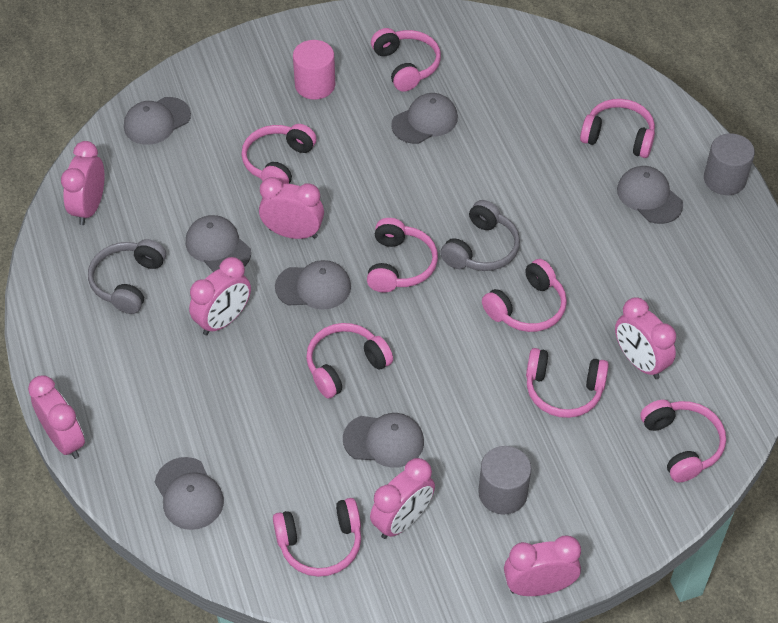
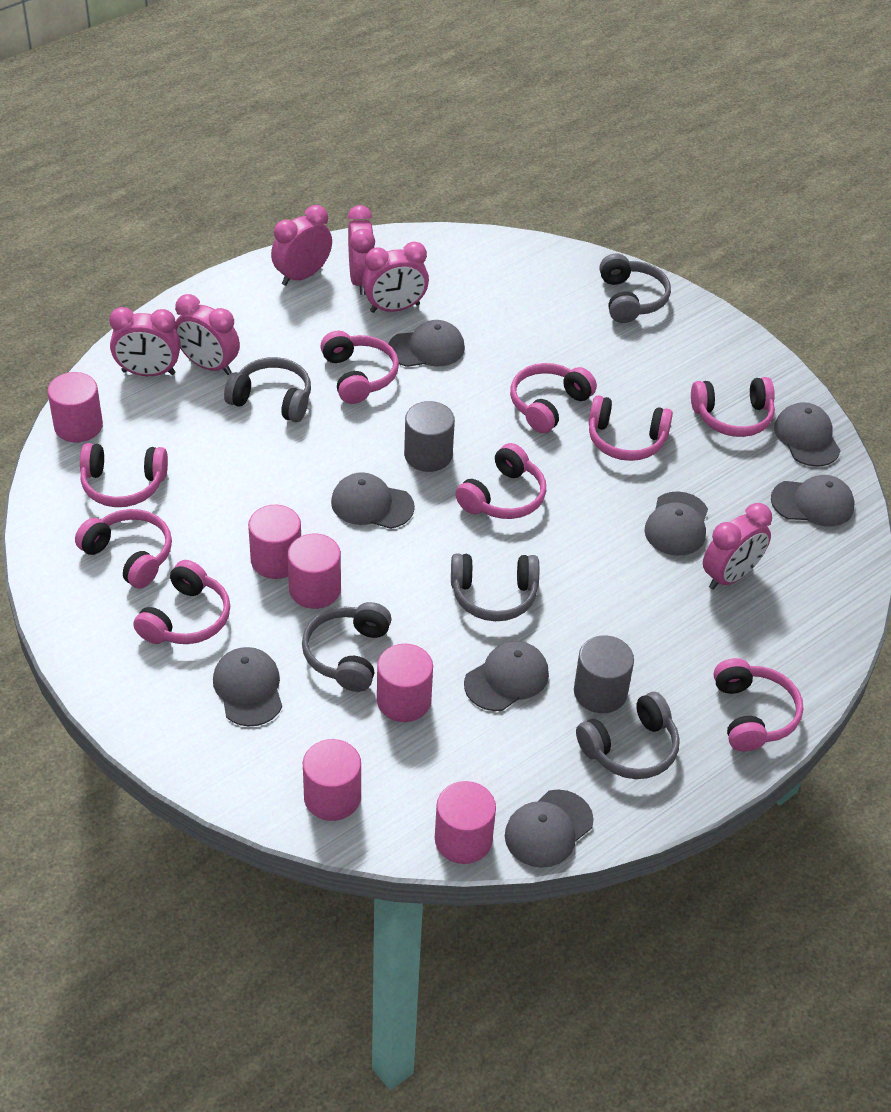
grey cap: 7 -> 8
grey headphones: 2 -> 5
pink clock: 7 -> 6
pink cylinder: 1 -> 6

